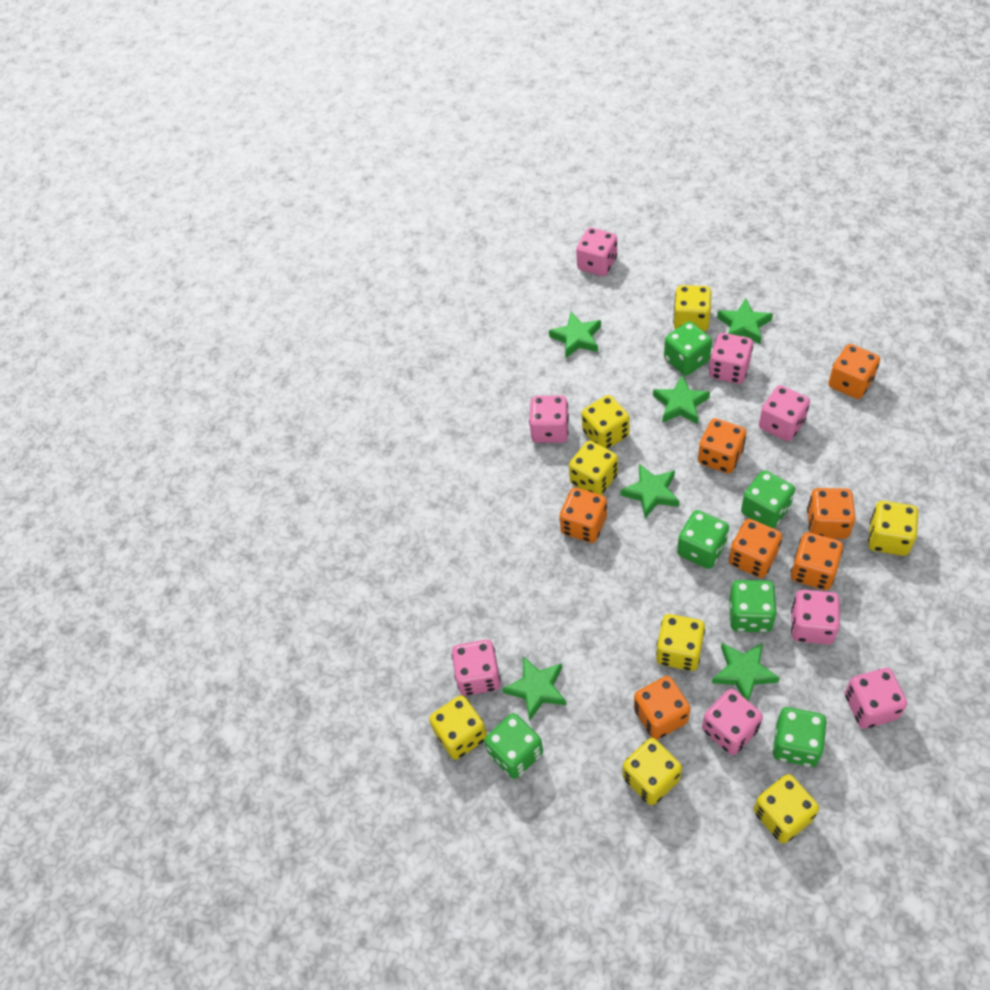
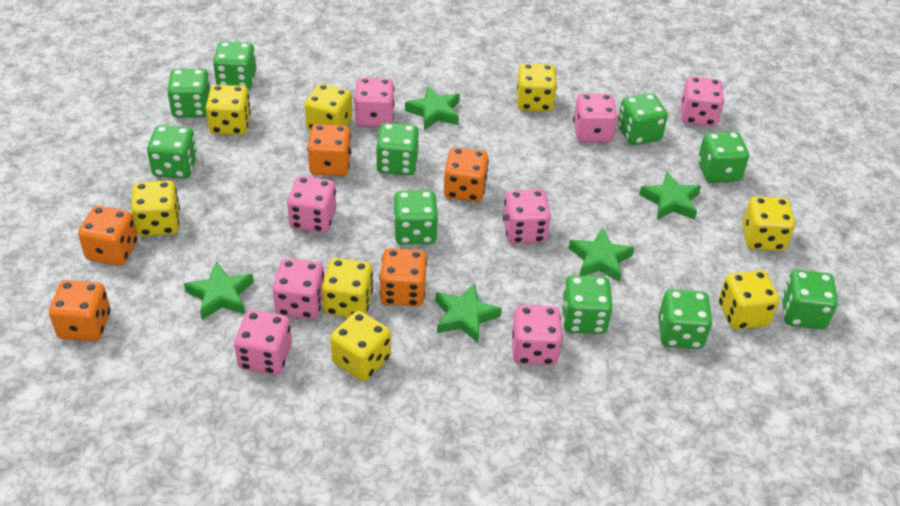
green dice: 6 -> 10
green star: 6 -> 5
orange dice: 7 -> 5

